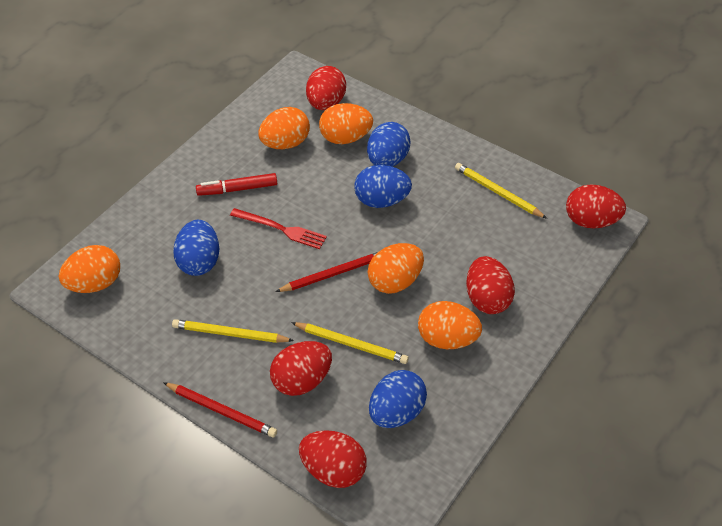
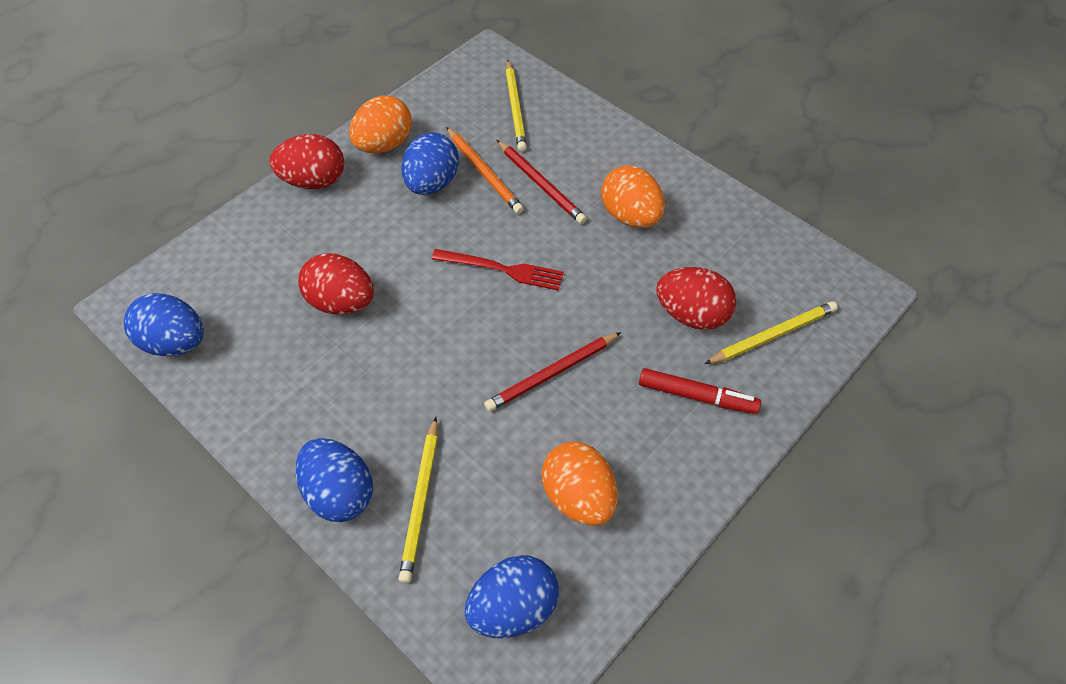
orange egg: 5 -> 3
orange pencil: 0 -> 1
red egg: 5 -> 3

